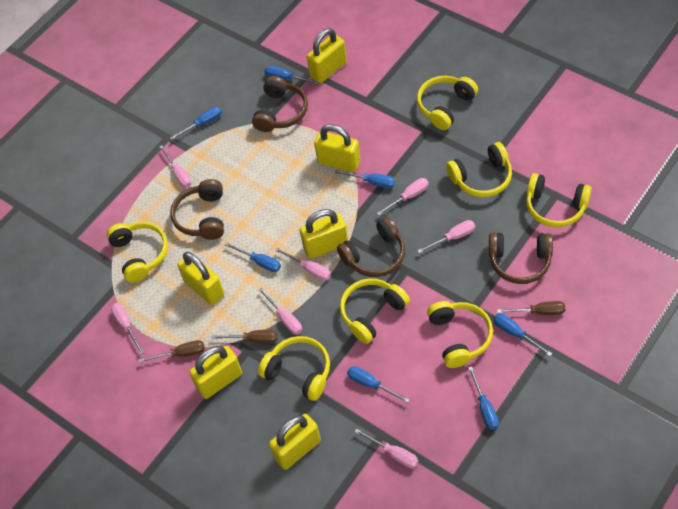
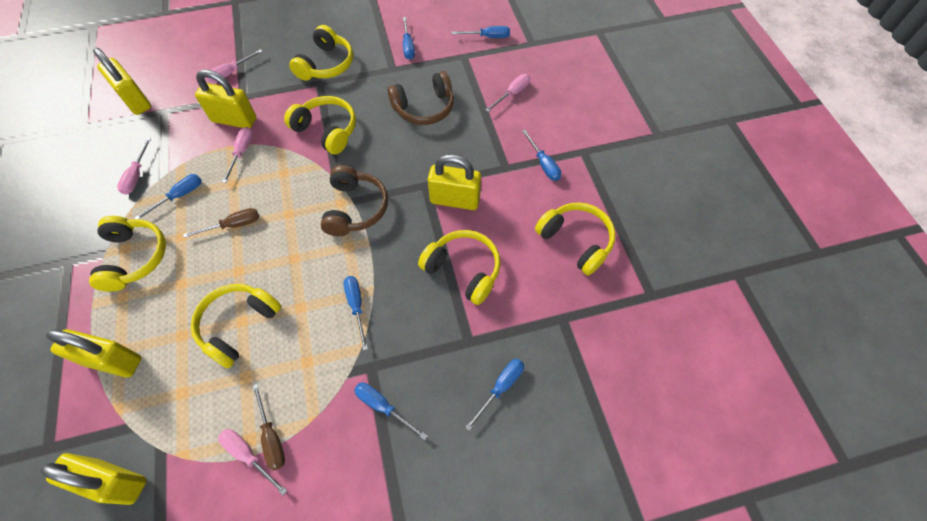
brown headphones: 4 -> 2
brown screwdriver: 3 -> 2
pink screwdriver: 7 -> 5
yellow headphones: 7 -> 6
yellow padlock: 6 -> 5

